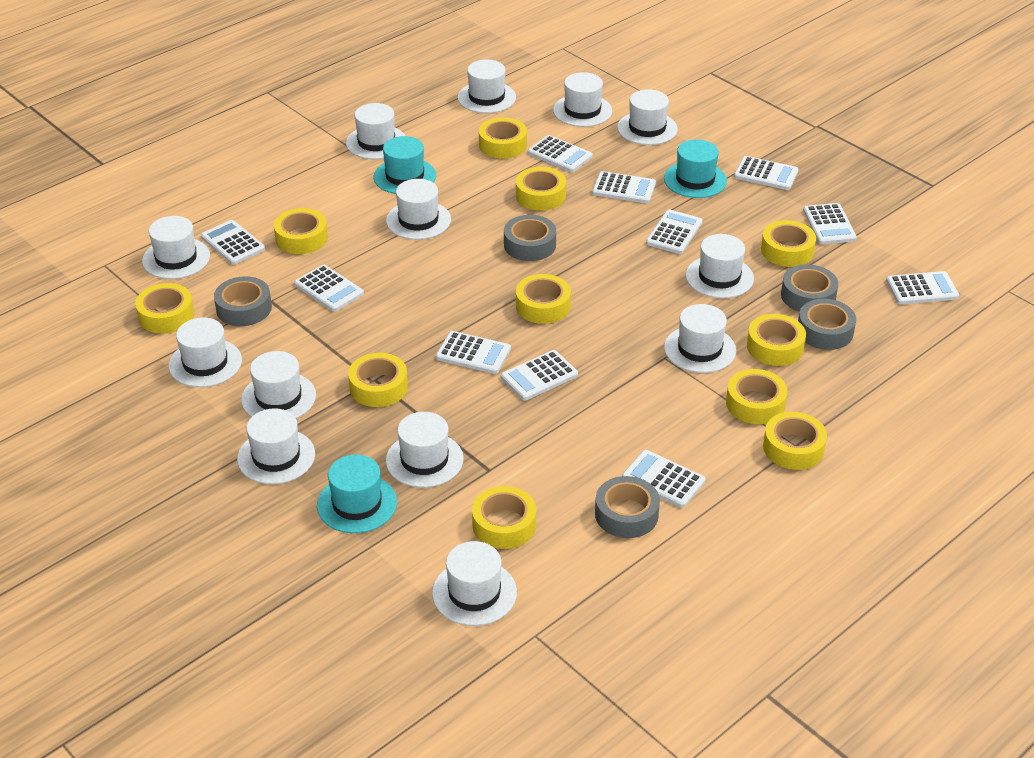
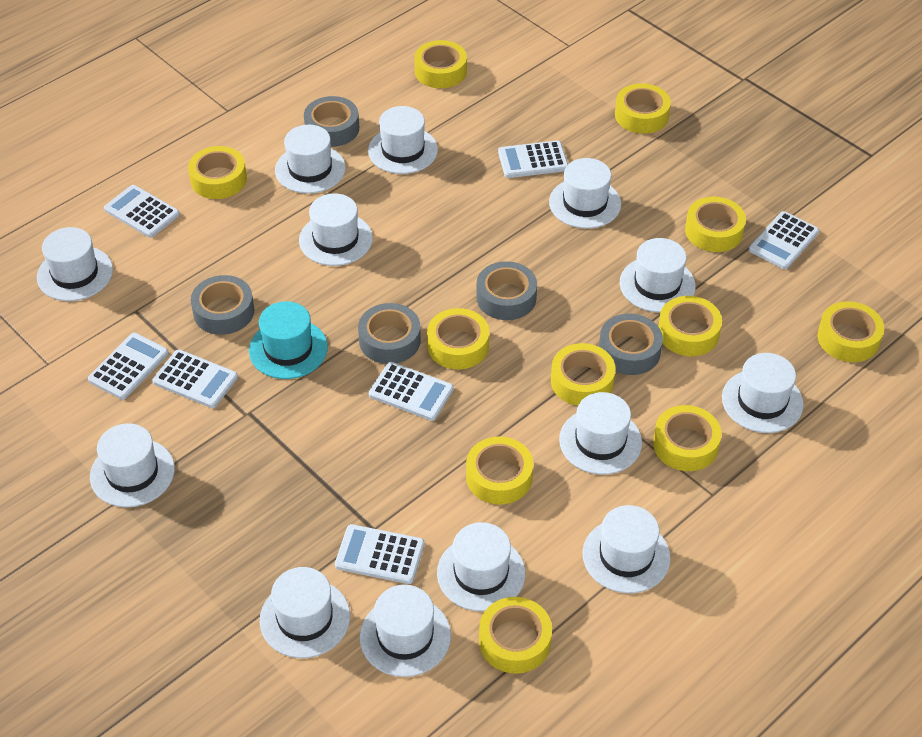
turquoise hat: 3 -> 1
white calculator: 11 -> 7

